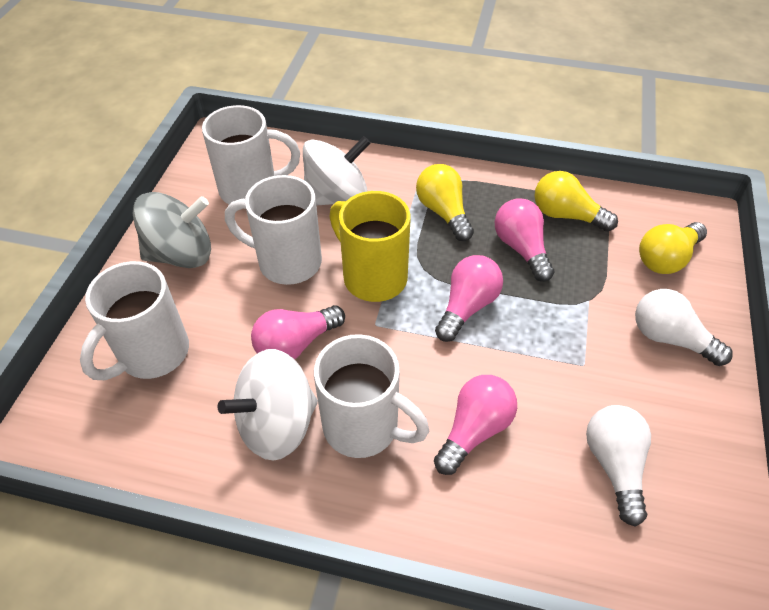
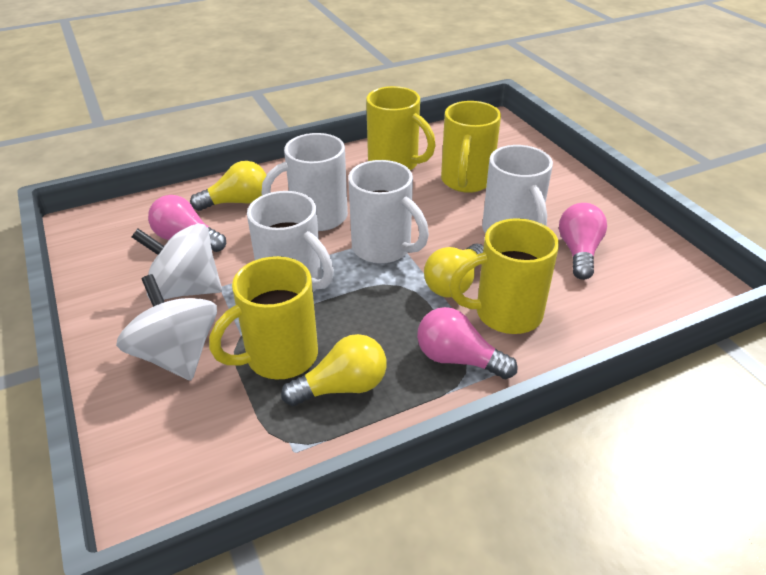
grey spinning top: 1 -> 0
pink light bulb: 4 -> 3
white light bulb: 2 -> 0
yellow mug: 1 -> 4

